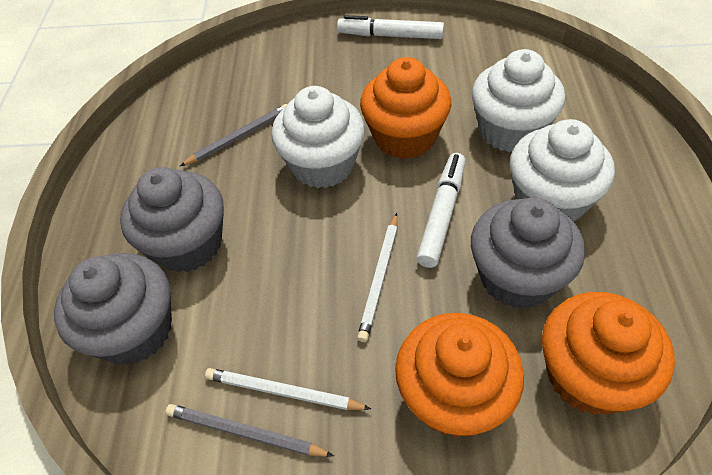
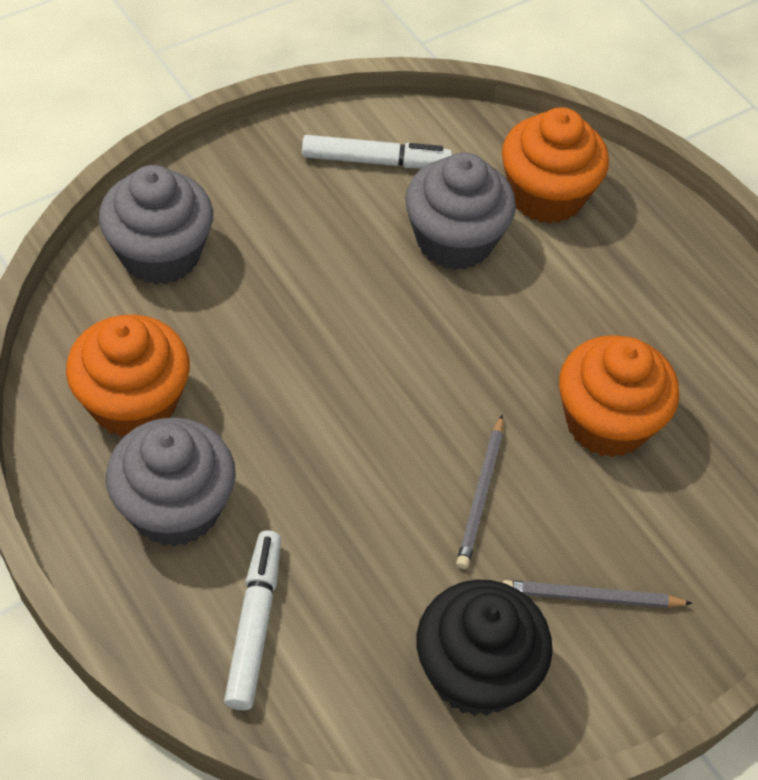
black cupcake: 0 -> 1
white cupcake: 3 -> 0
white pencil: 2 -> 0

